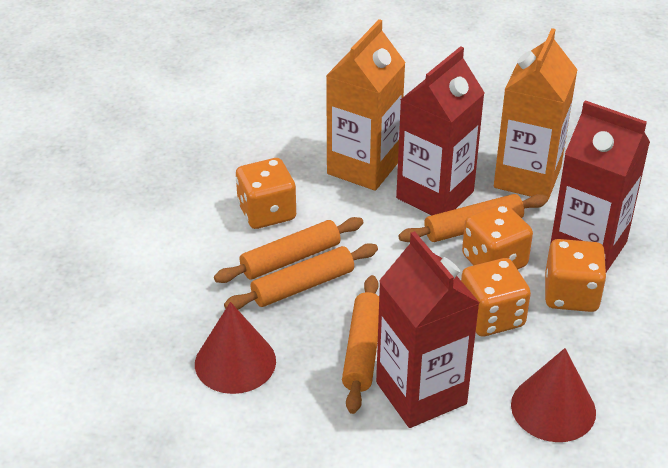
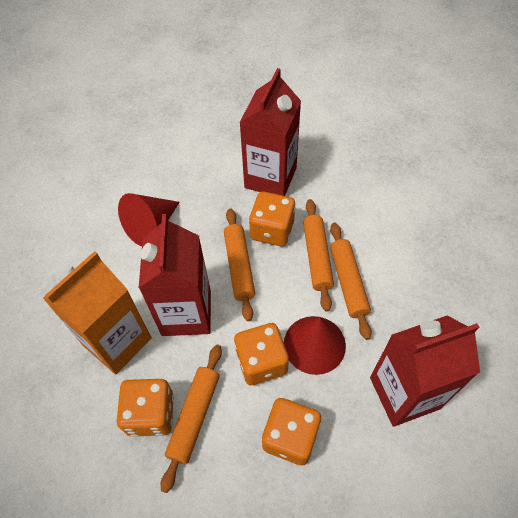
orange carton: 2 -> 1

